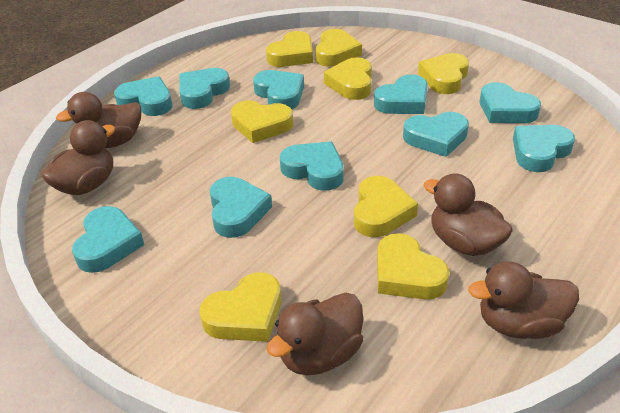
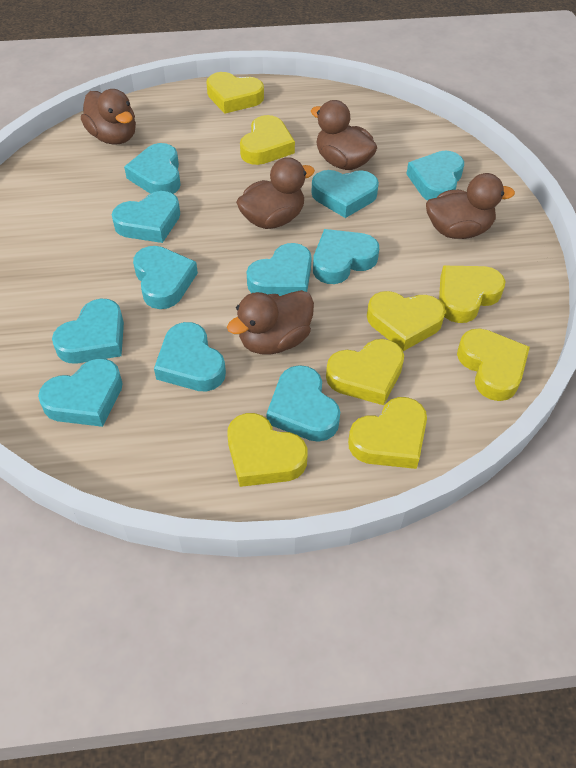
turquoise heart: 10 -> 11

